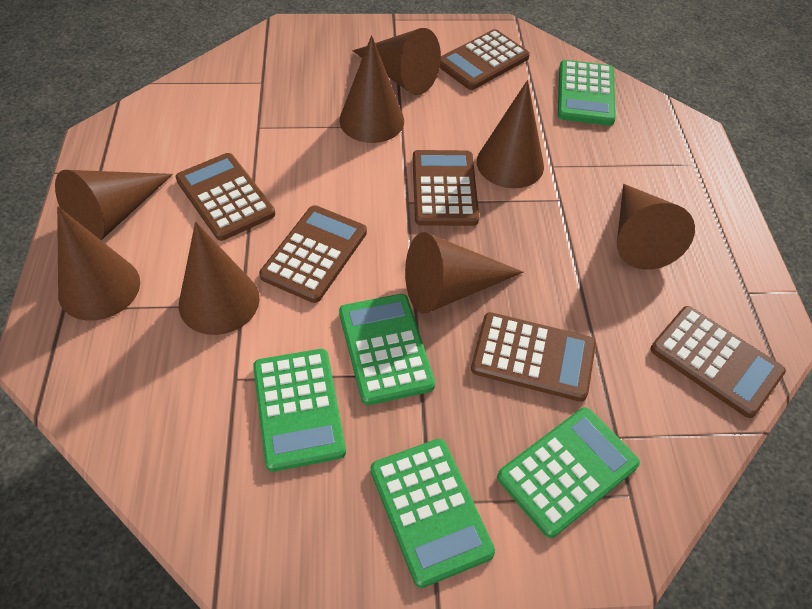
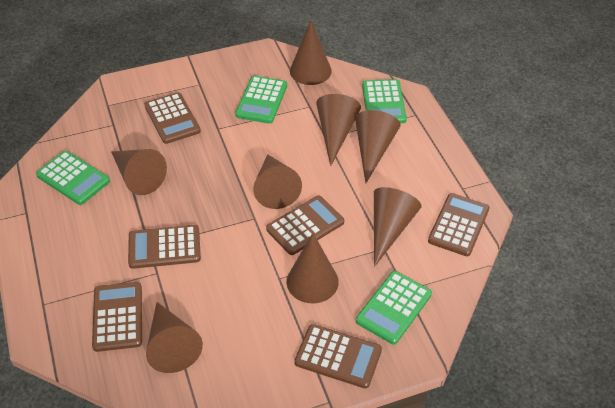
green calculator: 5 -> 4

